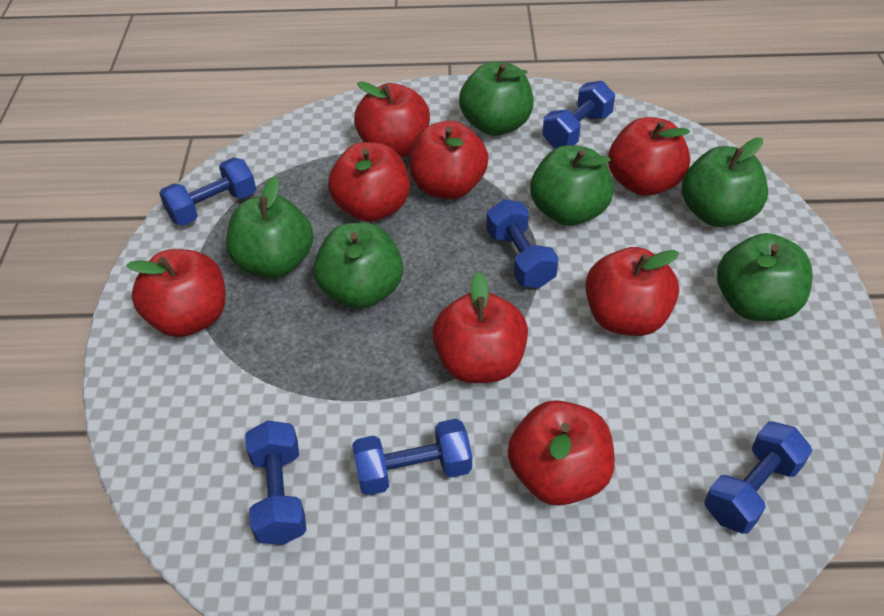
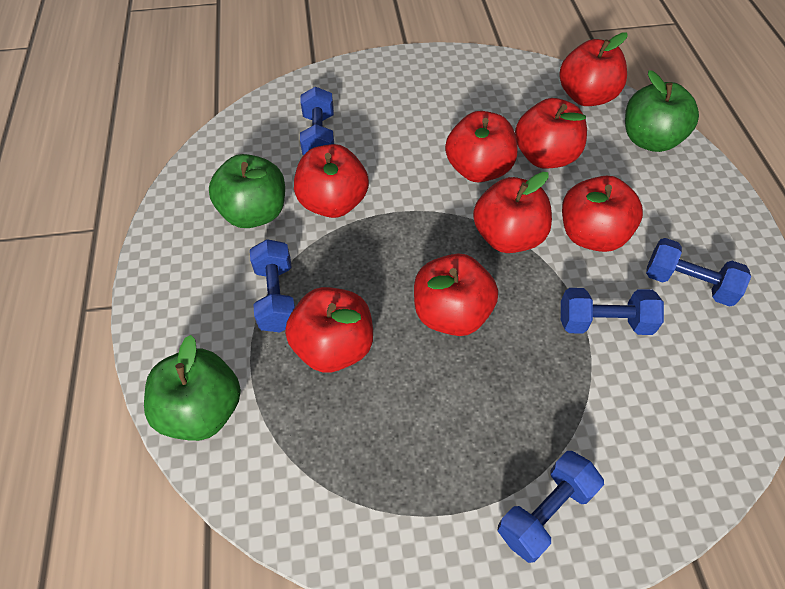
blue dumbbell: 6 -> 5
green apple: 6 -> 3

